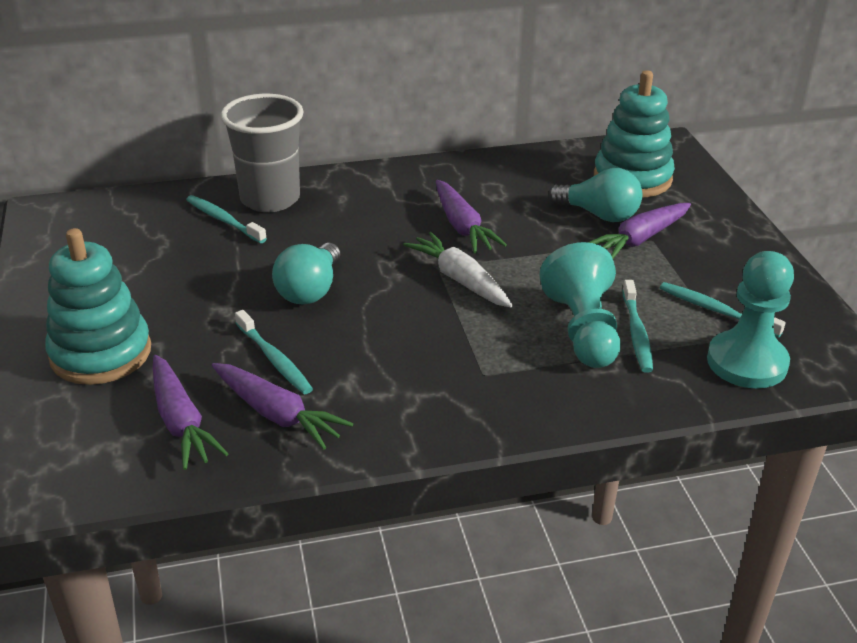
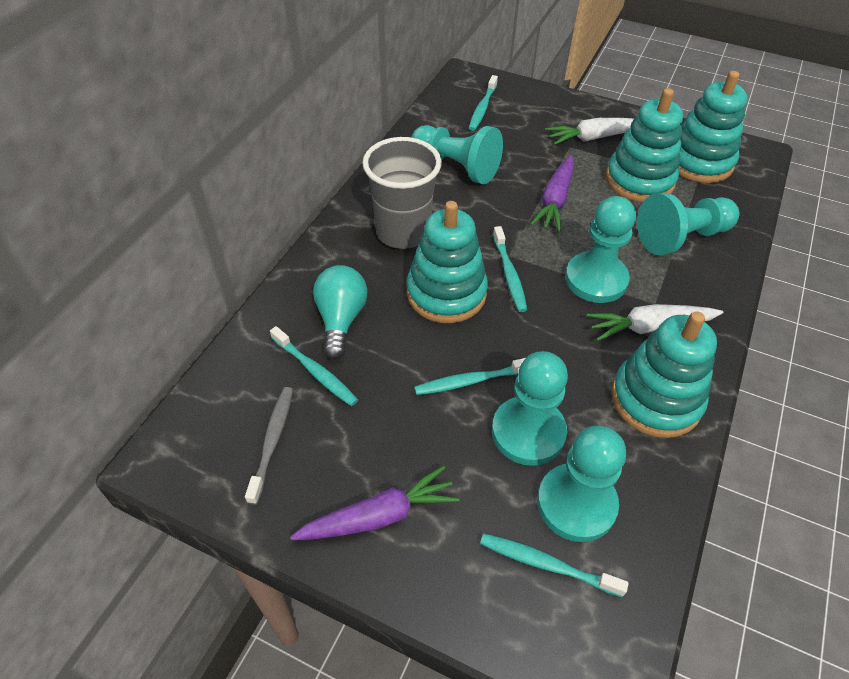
grey toothbrush: 0 -> 1
purple carrot: 4 -> 2
turquoise light bulb: 2 -> 1
turquoise pawn: 2 -> 5
turquoise stacking toy: 2 -> 4
turquoise toothbrush: 4 -> 5
white carrot: 1 -> 2

